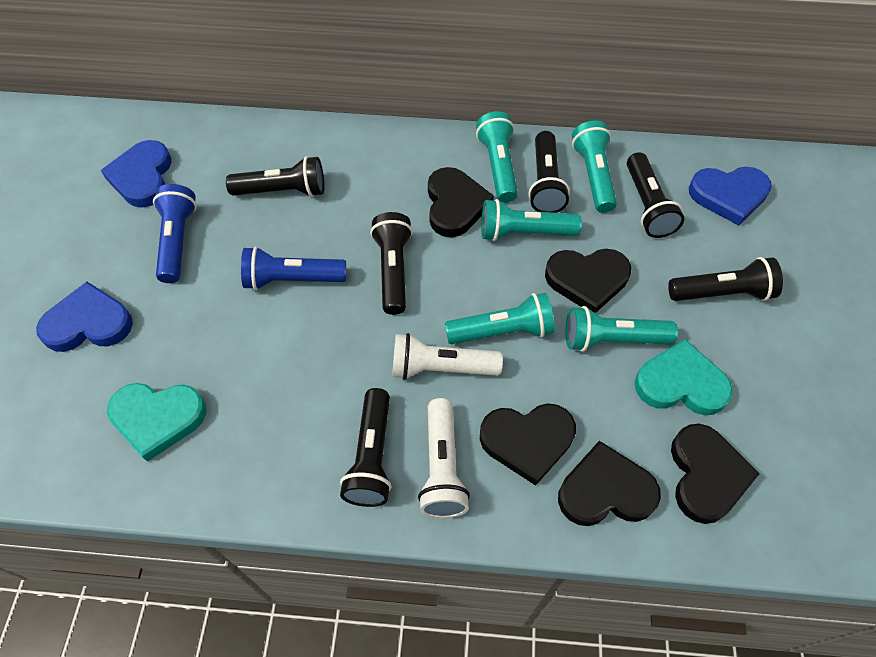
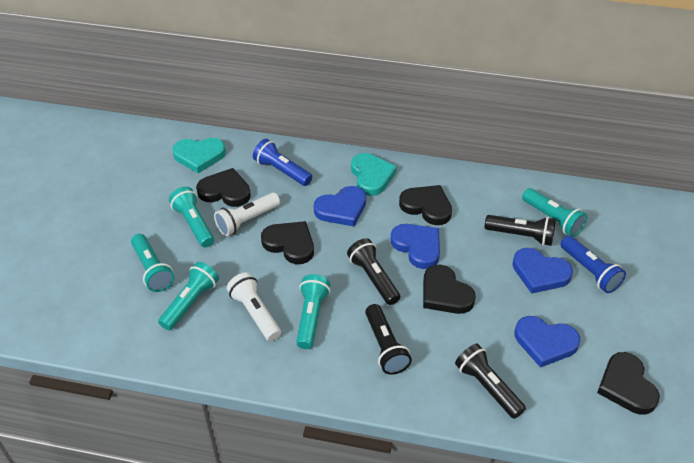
black flashlight: 6 -> 4
blue heart: 3 -> 4

